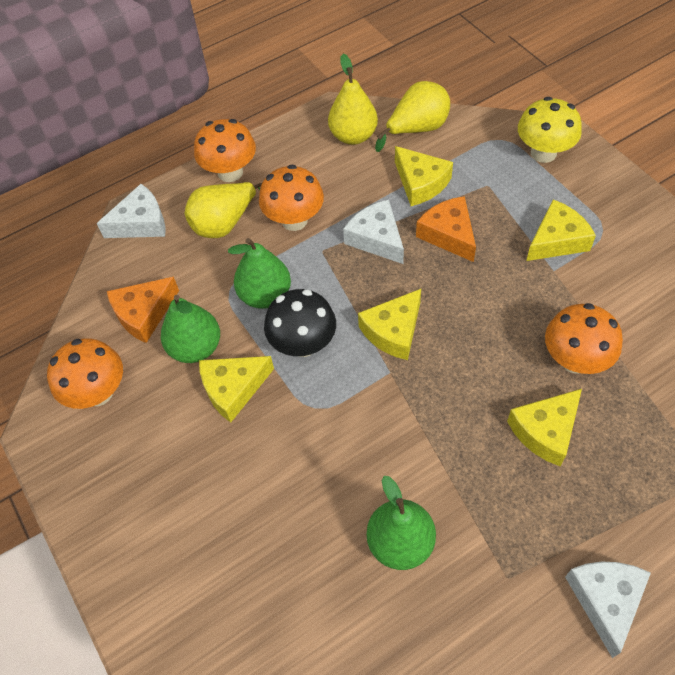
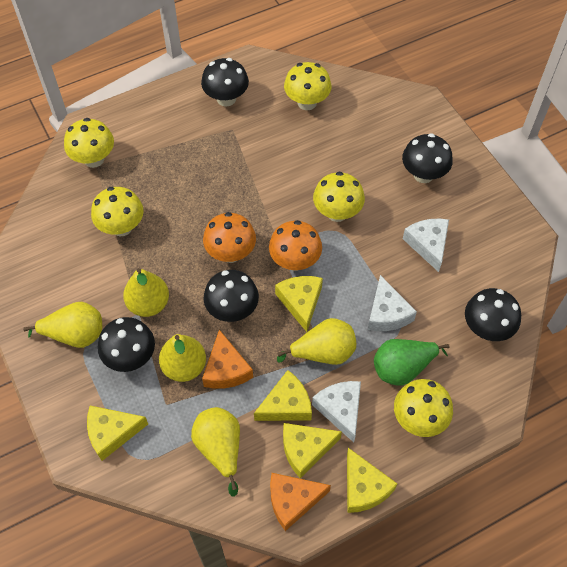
black mushroom: 1 -> 5
green pear: 3 -> 1
orange mushroom: 4 -> 2
yellow mushroom: 1 -> 5
yellow pear: 3 -> 5

